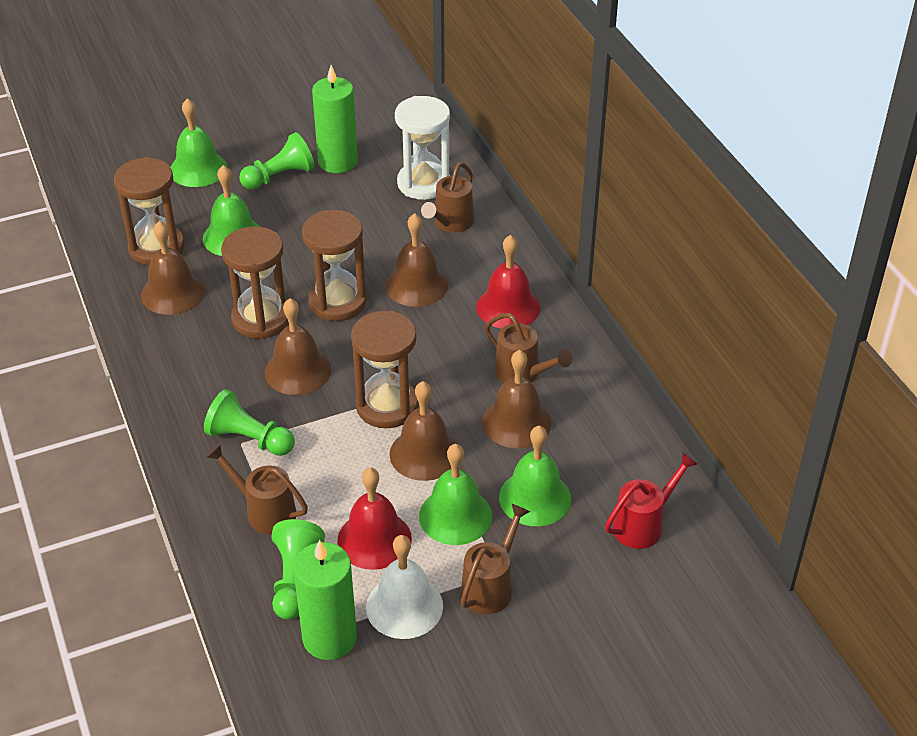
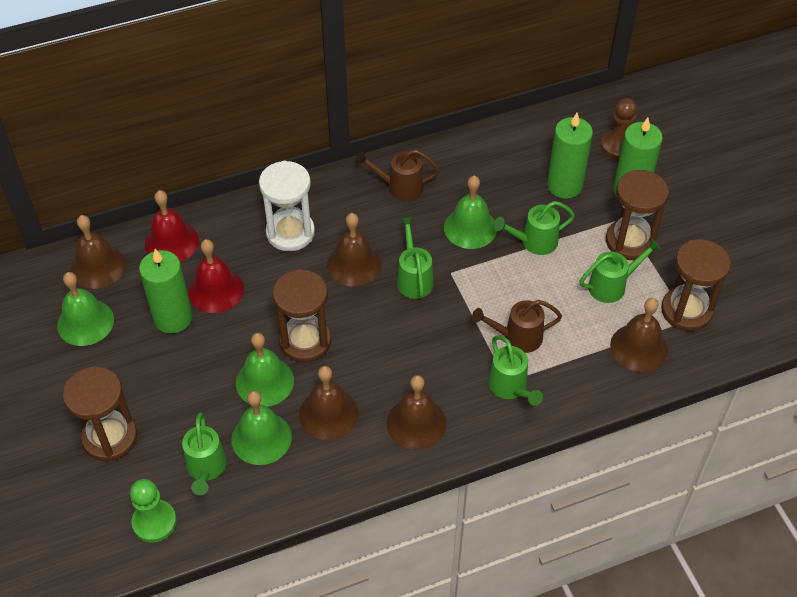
brown pawn: 0 -> 1
brown watering can: 4 -> 2
green candle: 2 -> 3
green pawn: 3 -> 1
green watering can: 0 -> 5
red watering can: 1 -> 0
white bell: 1 -> 0

